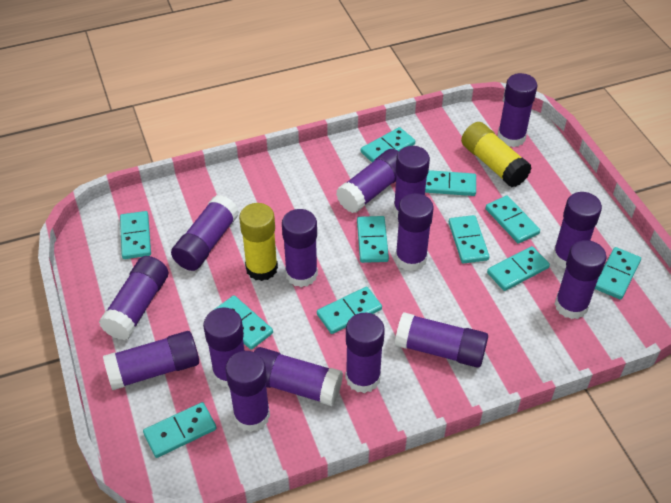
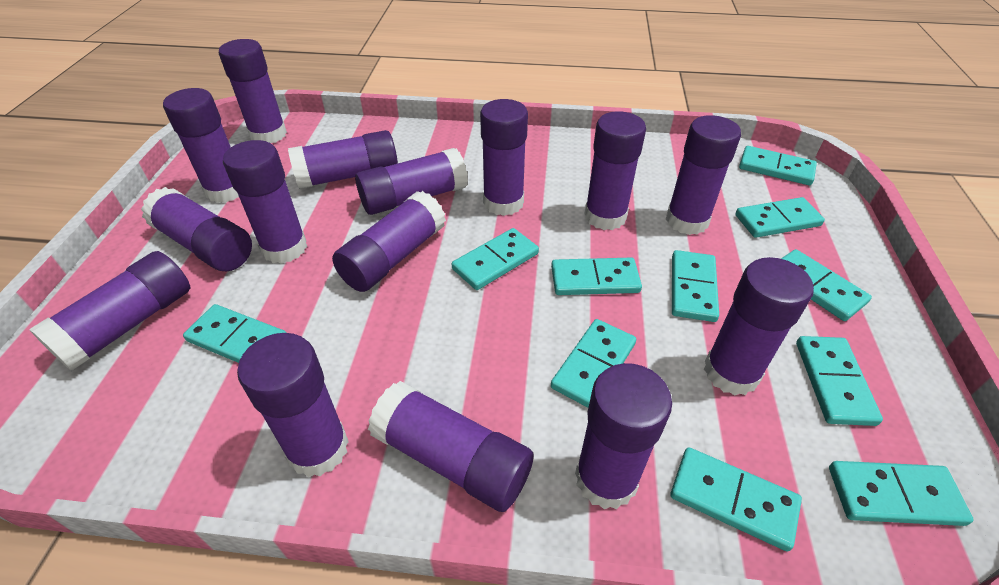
yellow glue stick: 2 -> 0

